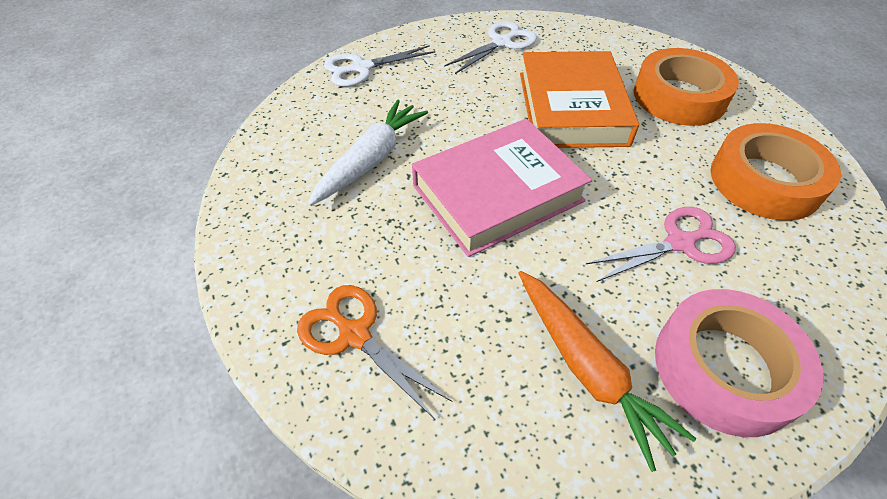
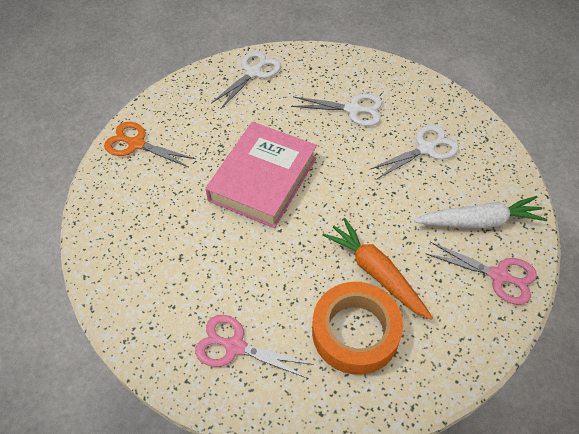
orange book: 1 -> 0
orange tape: 2 -> 1
pink scissors: 1 -> 2
pink tape: 1 -> 0
white scissors: 2 -> 3

